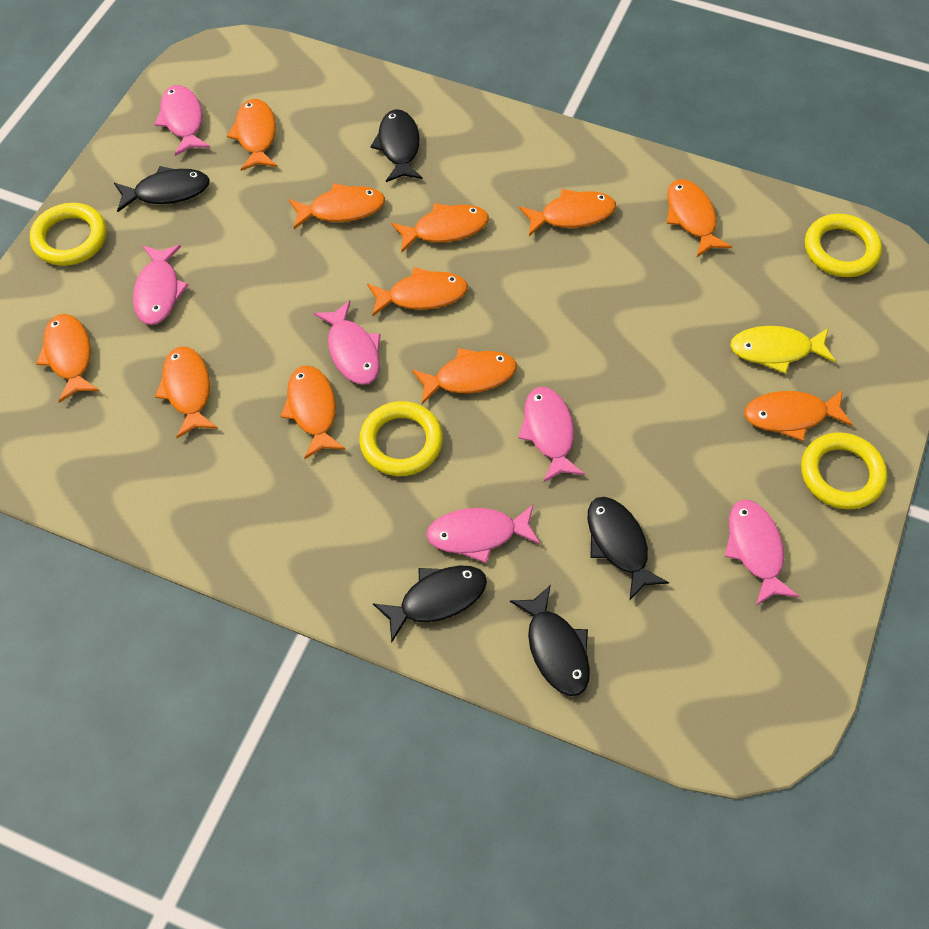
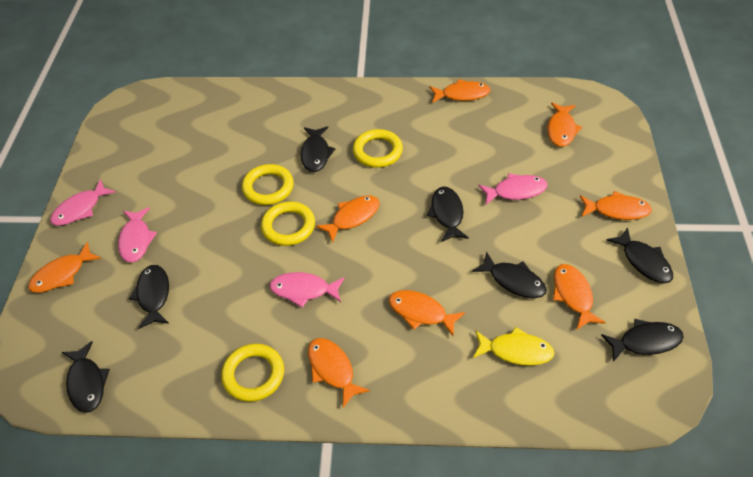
black fish: 5 -> 7
orange fish: 11 -> 8
pink fish: 6 -> 4

